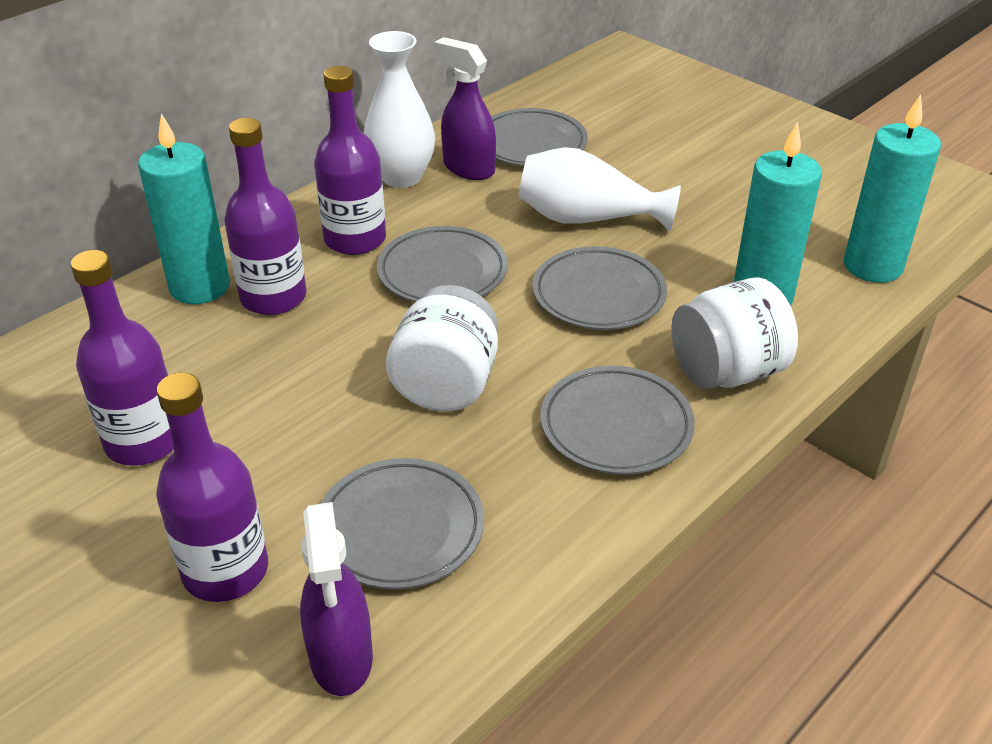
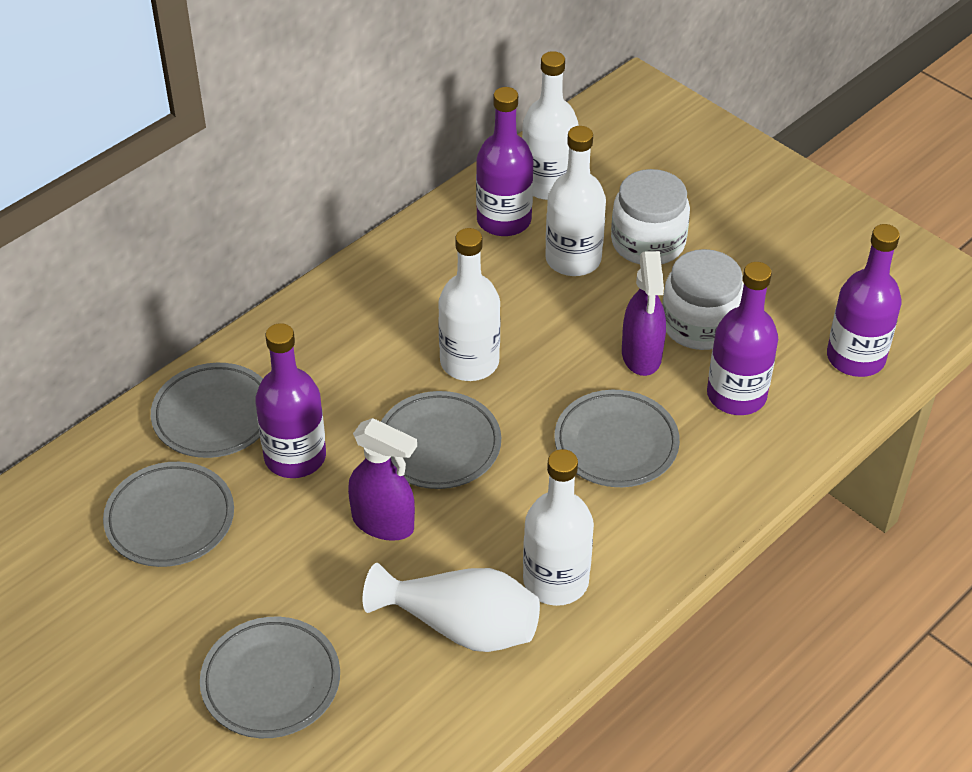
turquoise candle: 3 -> 0
white bottle: 0 -> 4
white vase: 2 -> 1

